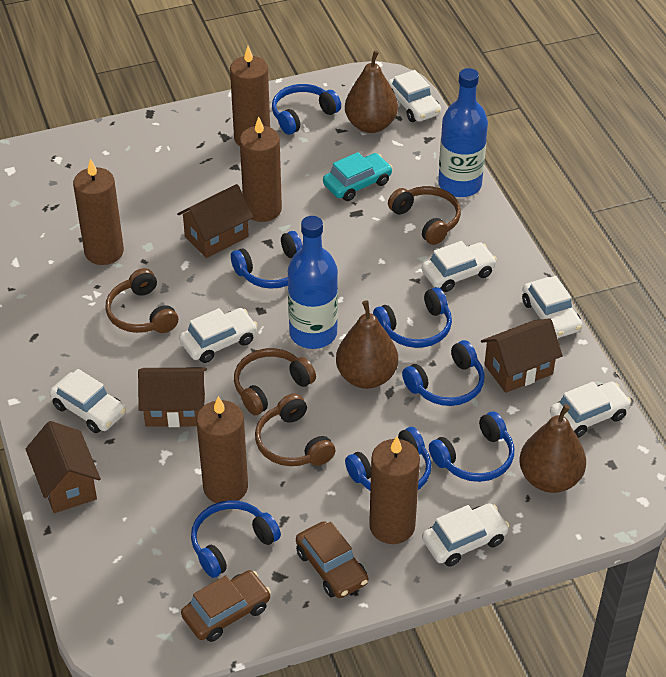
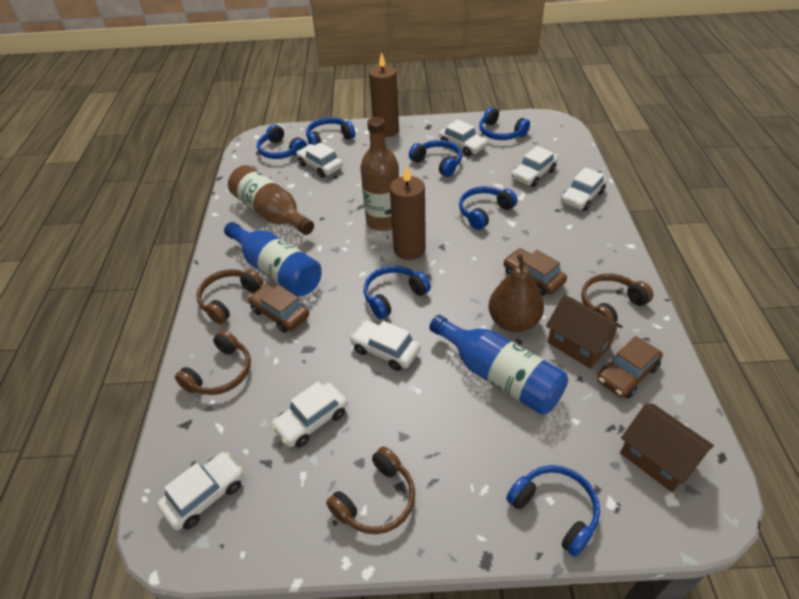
brown bottle: 0 -> 2
brown candle: 5 -> 2
brown car: 2 -> 3
brown house: 4 -> 2
brown pear: 3 -> 1
turquoise car: 1 -> 0

